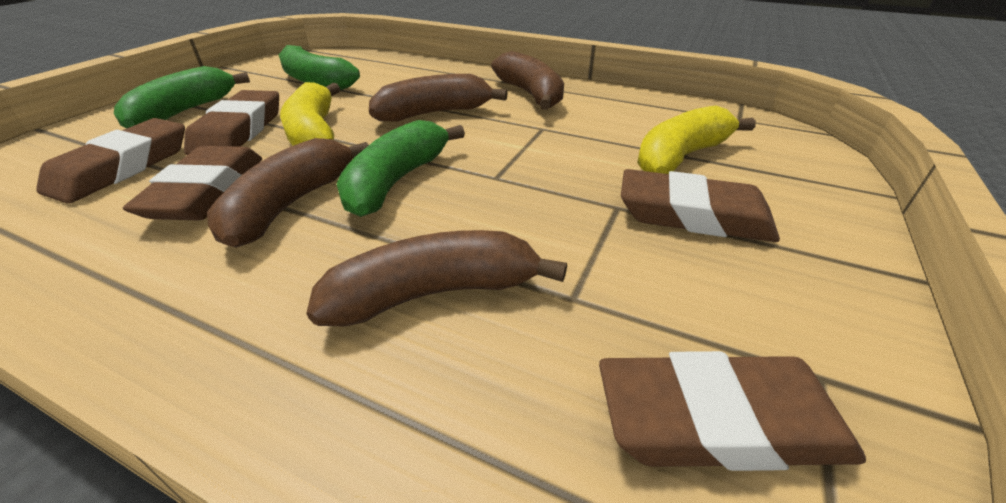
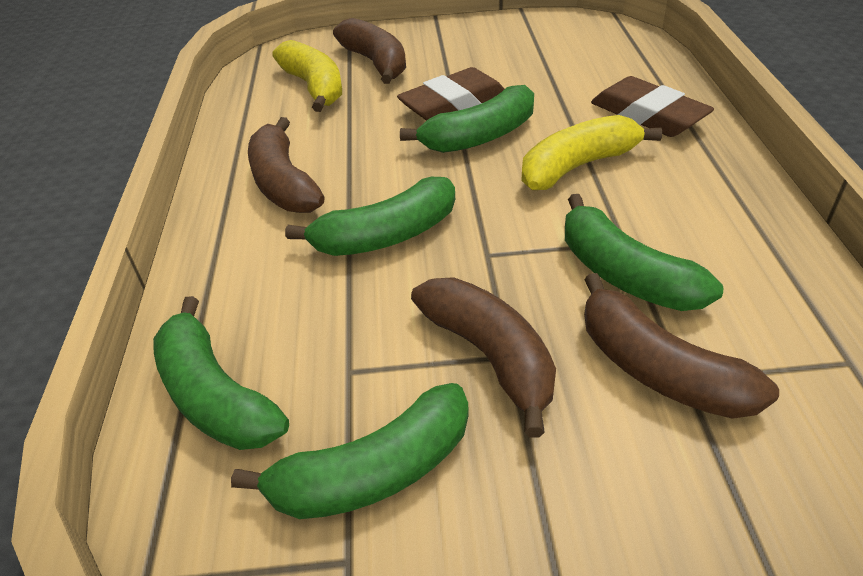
brown eraser: 5 -> 2
green banana: 3 -> 5

